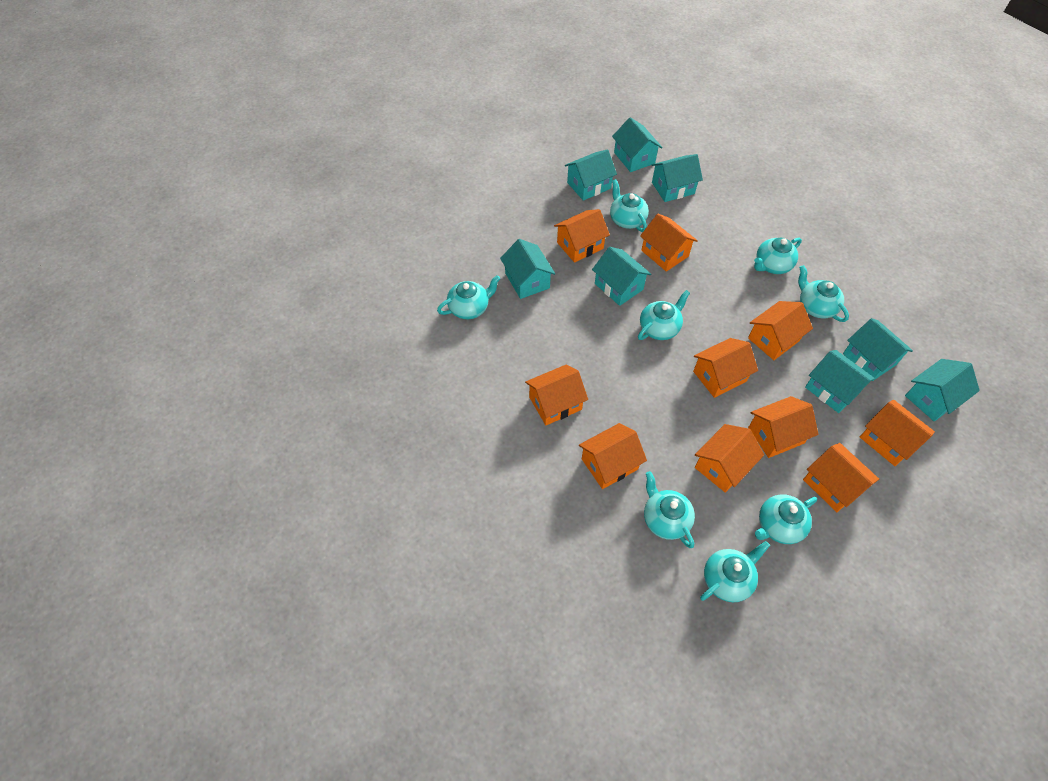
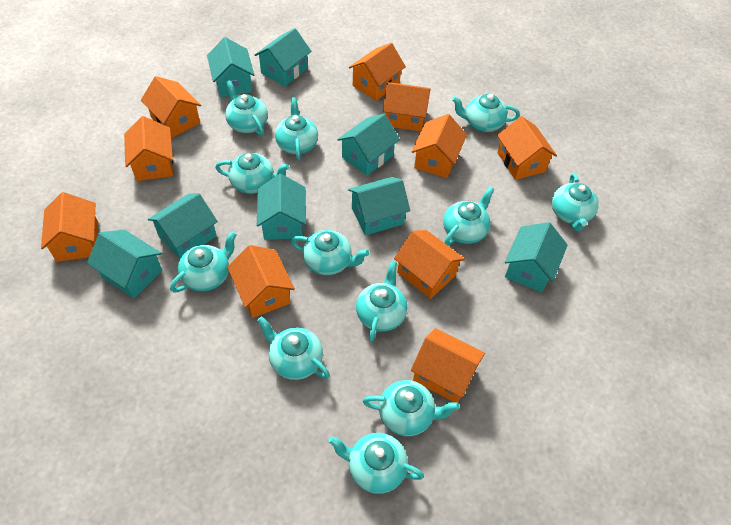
turquoise teapot: 8 -> 12

